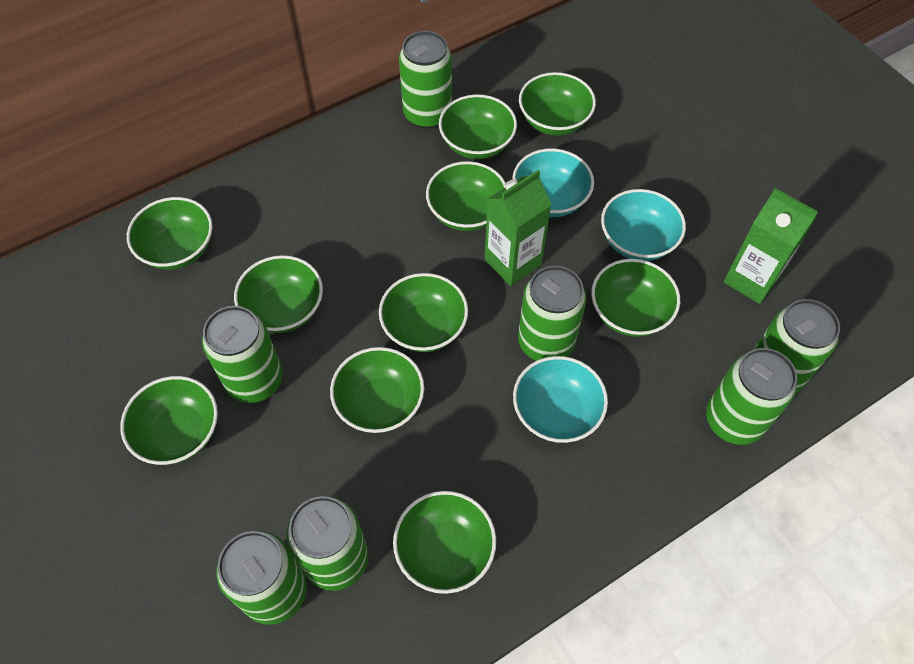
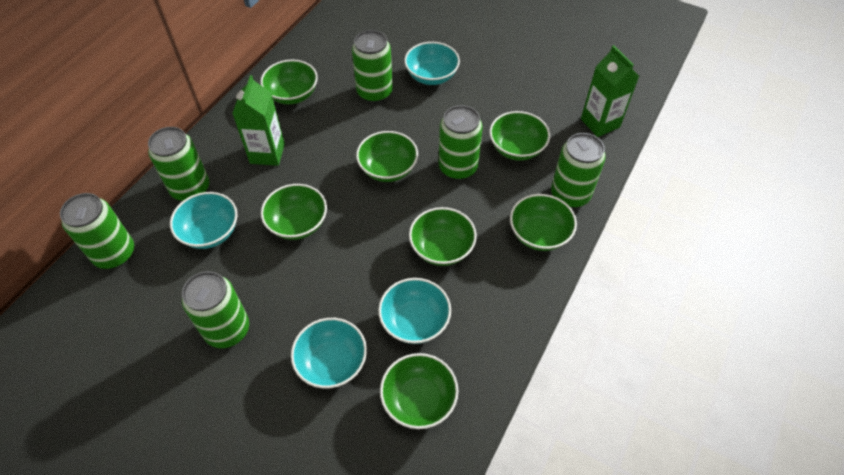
green bowl: 10 -> 7
green can: 7 -> 6
turquoise bowl: 3 -> 4

